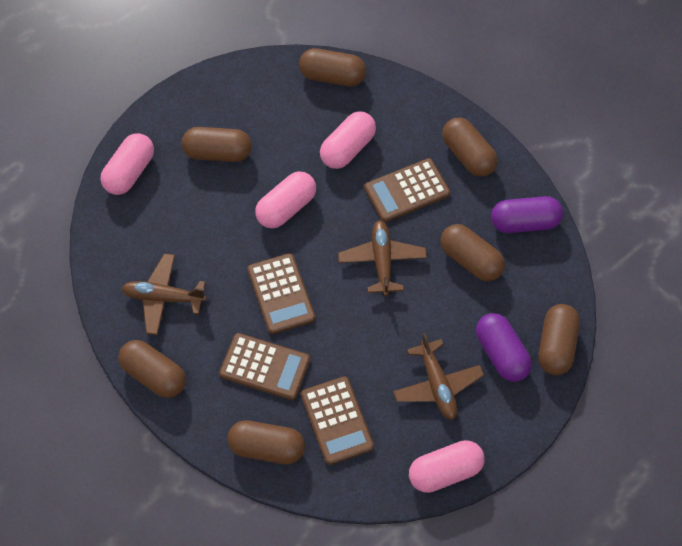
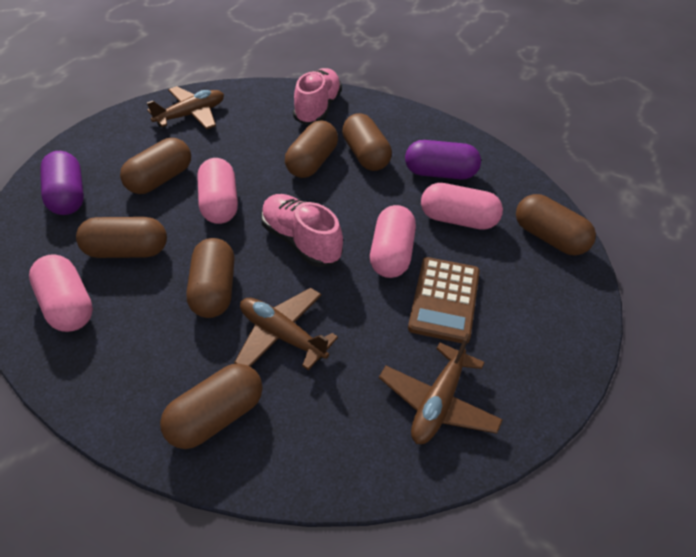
brown calculator: 4 -> 1
pink shoe: 0 -> 2

